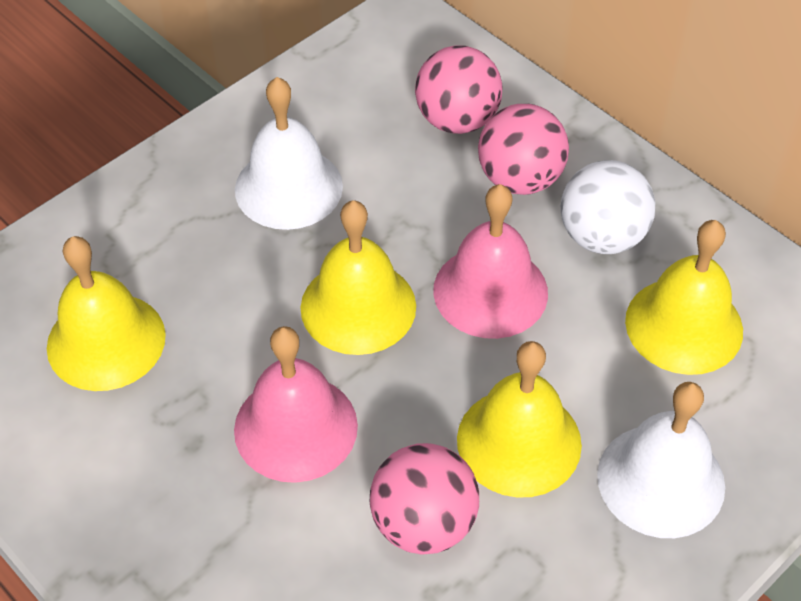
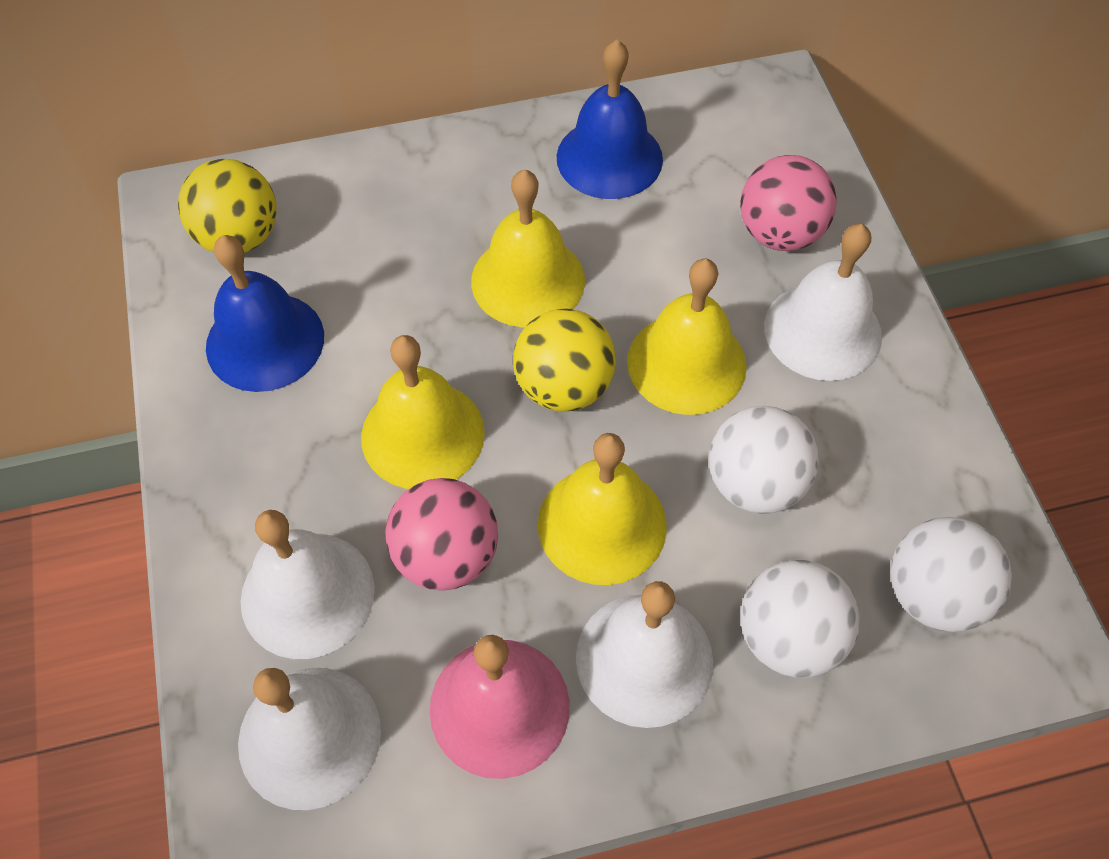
blue bell: 0 -> 2
pink ball: 3 -> 2
pink bell: 2 -> 1
white ball: 1 -> 3
white bell: 2 -> 4
yellow ball: 0 -> 2

